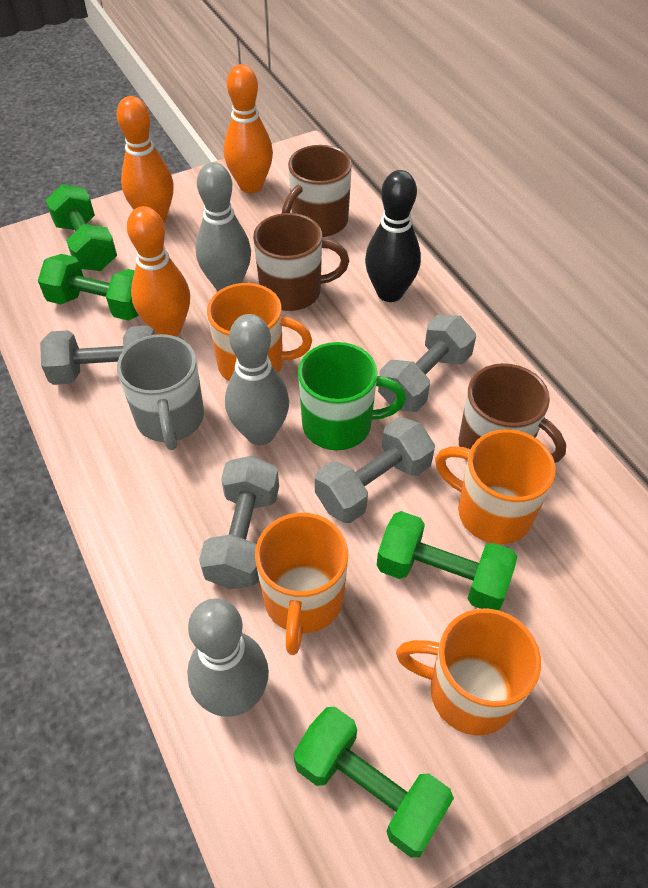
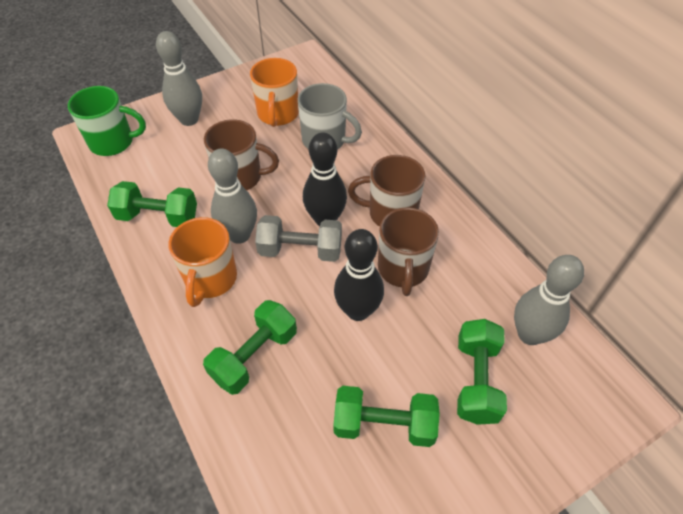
black bowling pin: 1 -> 2
grey dumbbell: 4 -> 1
orange bowling pin: 3 -> 0
orange mug: 4 -> 2

